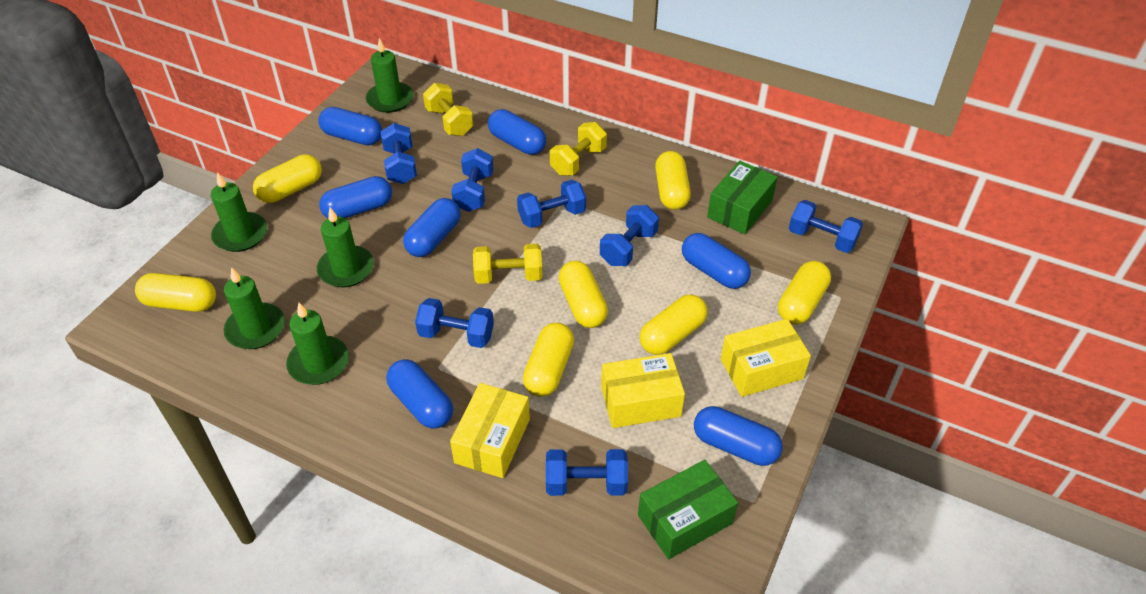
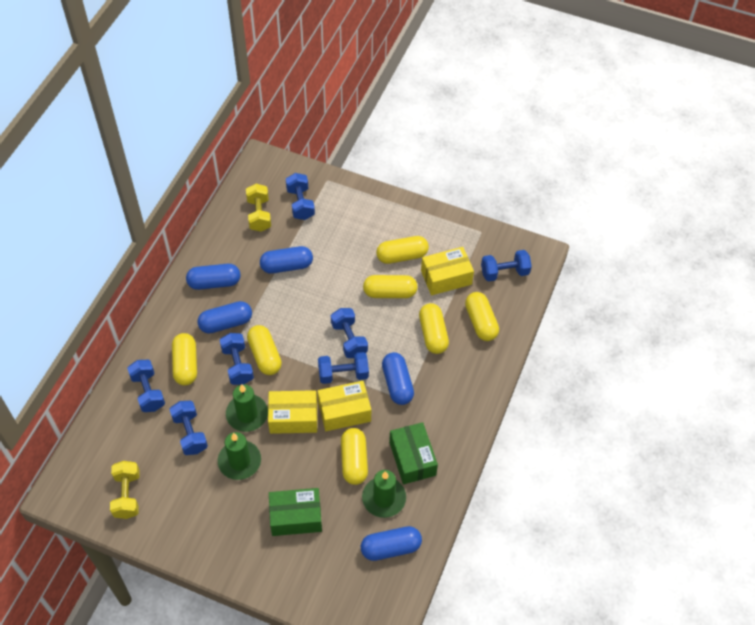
blue capsule: 7 -> 5
green candle: 5 -> 3
yellow dumbbell: 3 -> 2

